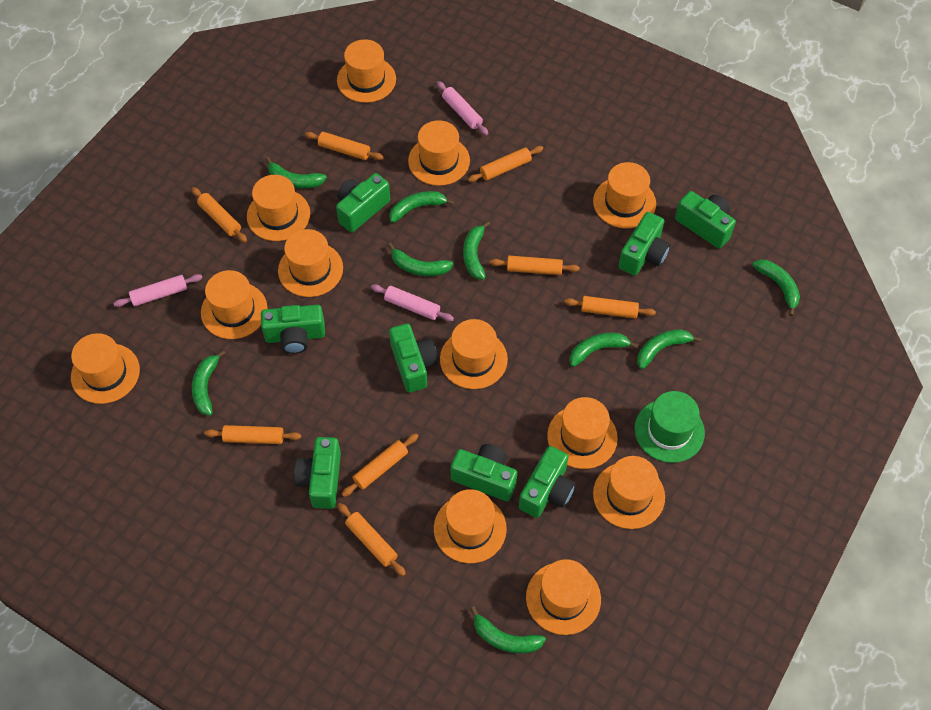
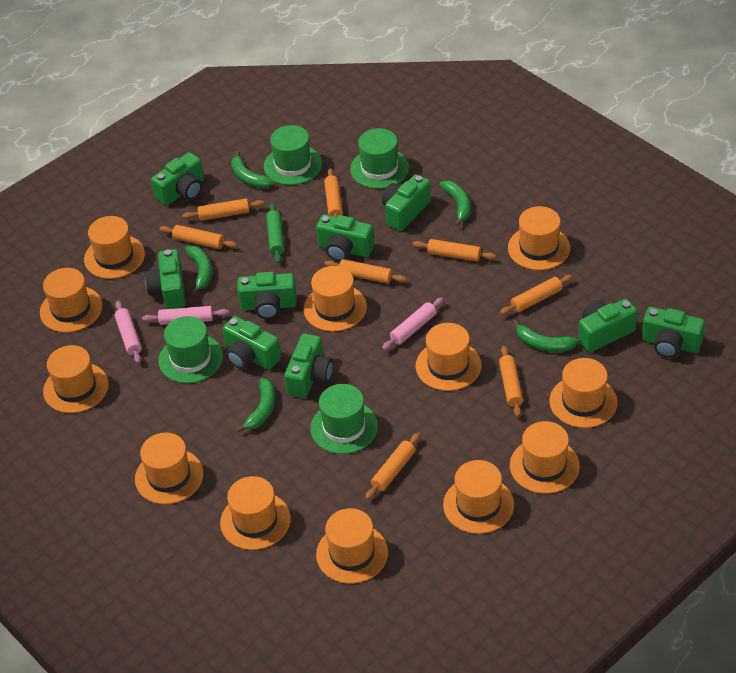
green banana: 9 -> 5
green camera: 8 -> 9
green hat: 1 -> 4
green rolling pin: 0 -> 1

